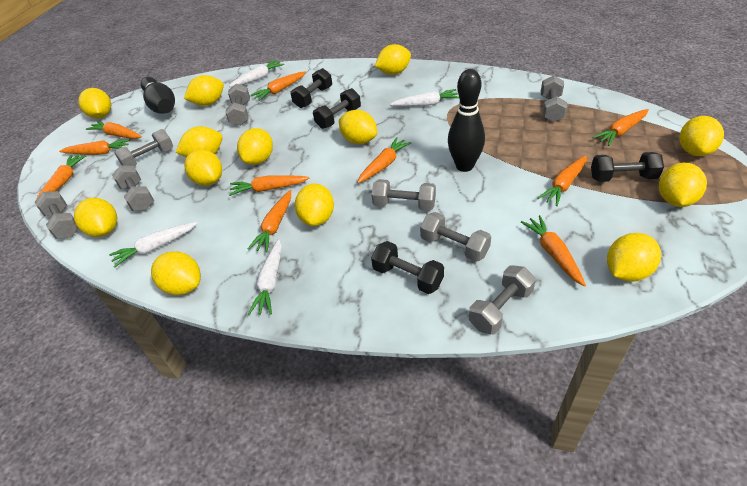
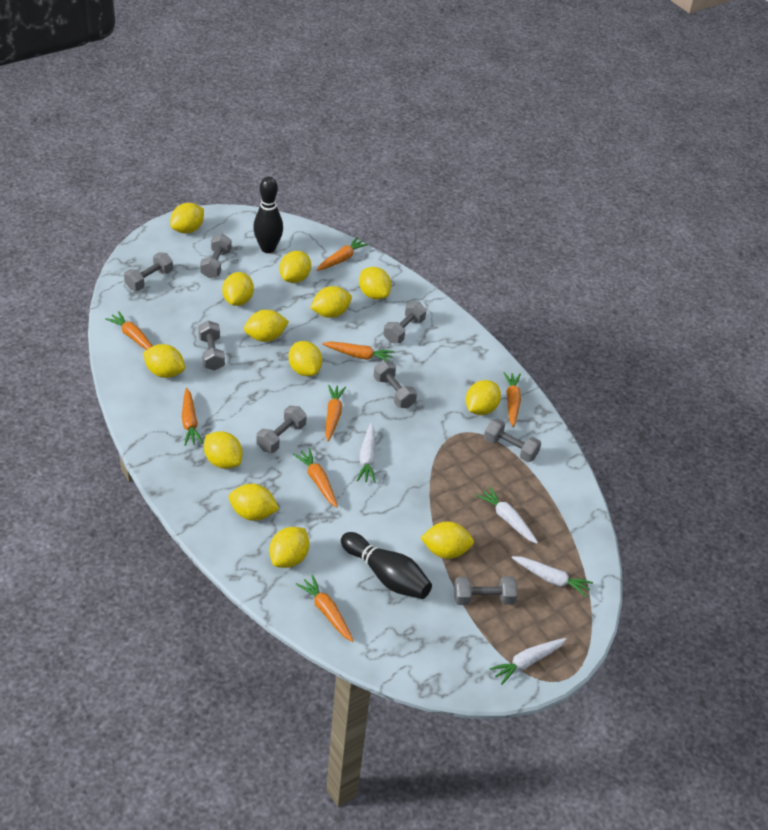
black dumbbell: 4 -> 0
orange carrot: 10 -> 8

